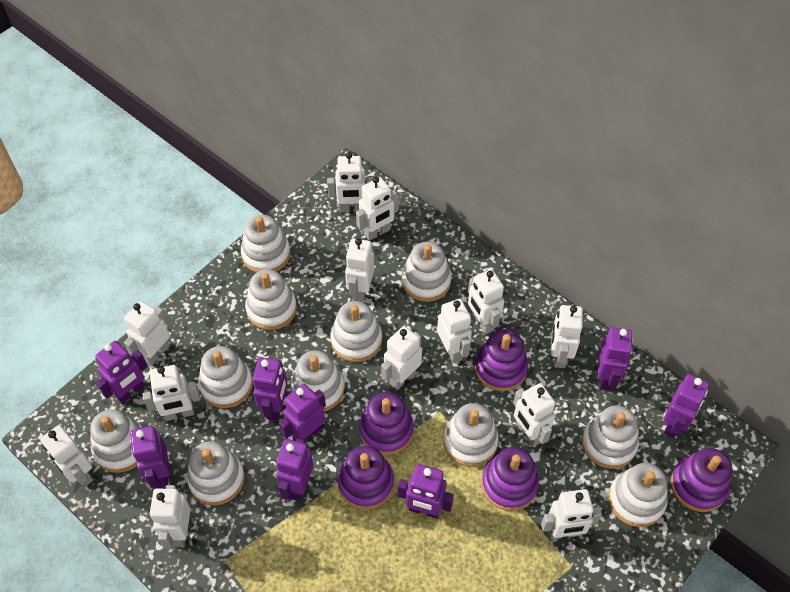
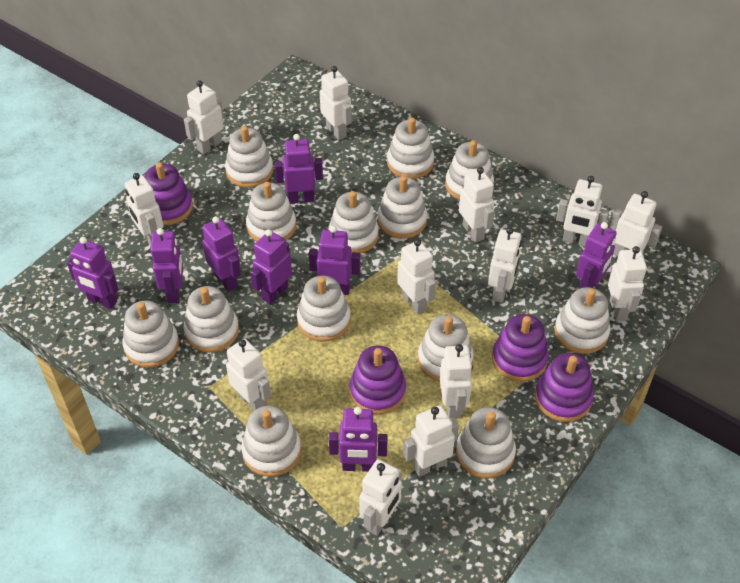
purple stacking toy: 5 -> 4
white stacking toy: 11 -> 13

